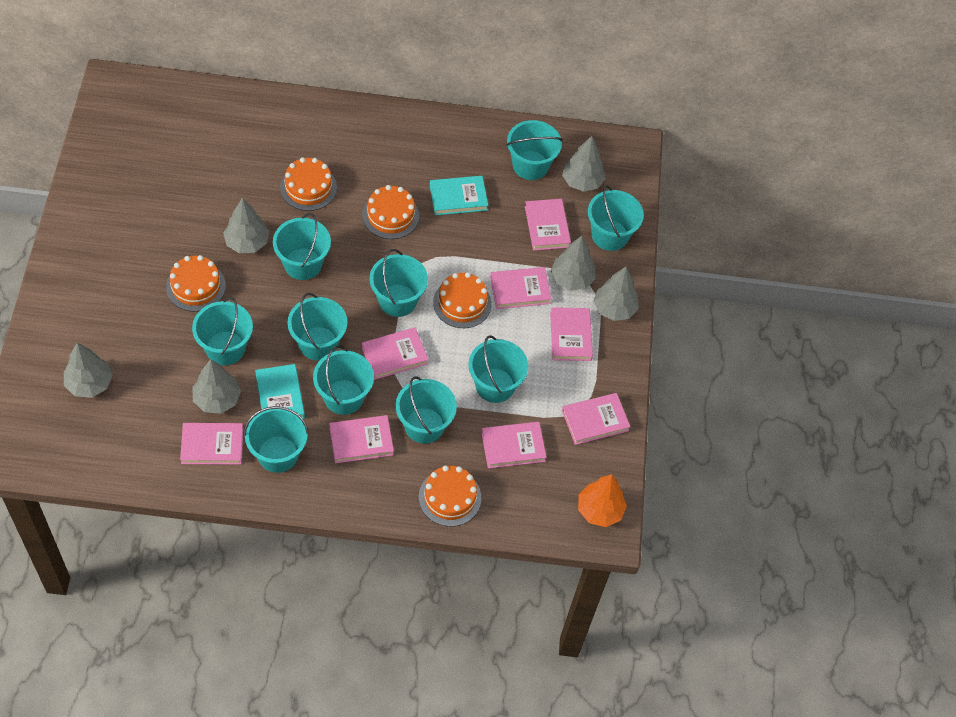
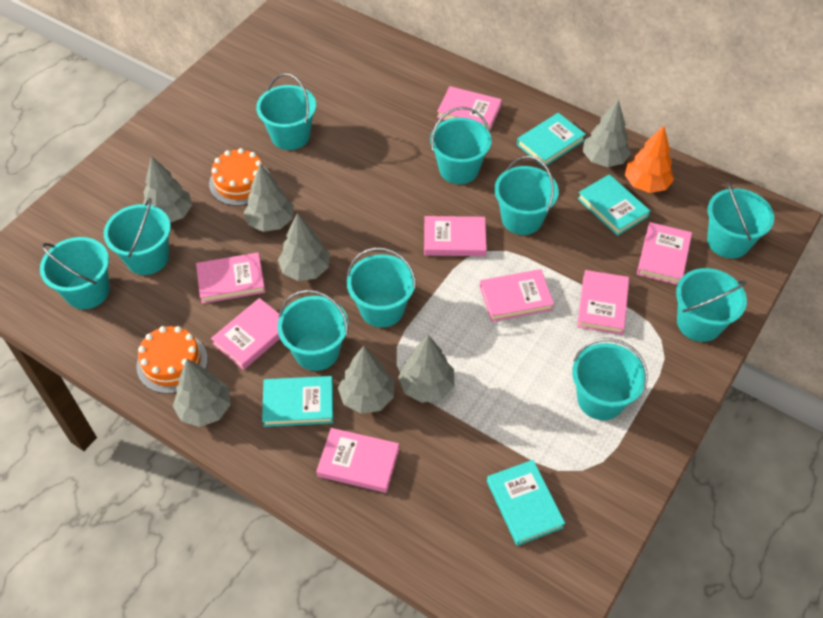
grey tree: 6 -> 7
orange cake: 5 -> 2
turquoise book: 2 -> 4

